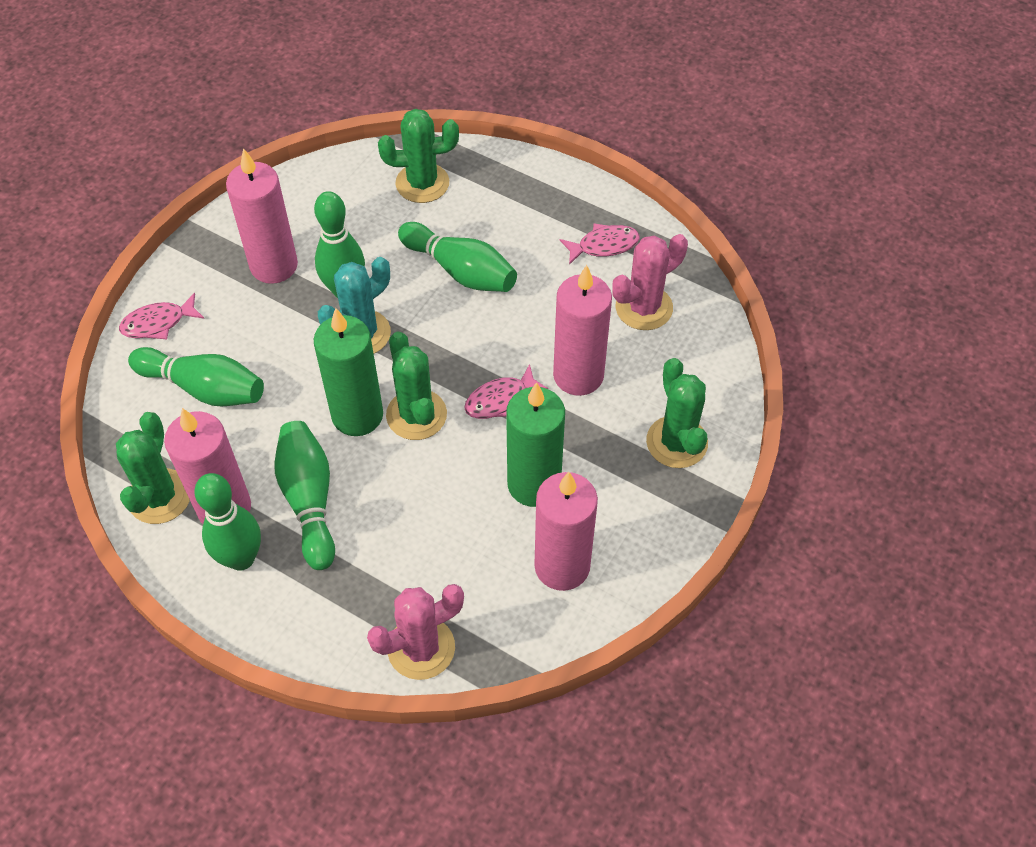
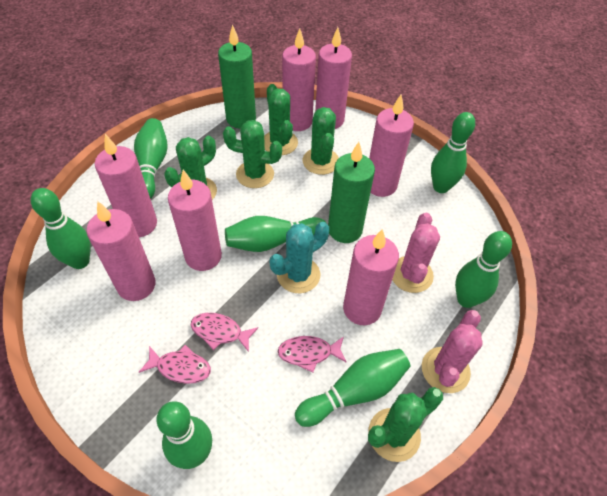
green bowling pin: 5 -> 7
green cactus: 4 -> 5
pink candle: 4 -> 7

